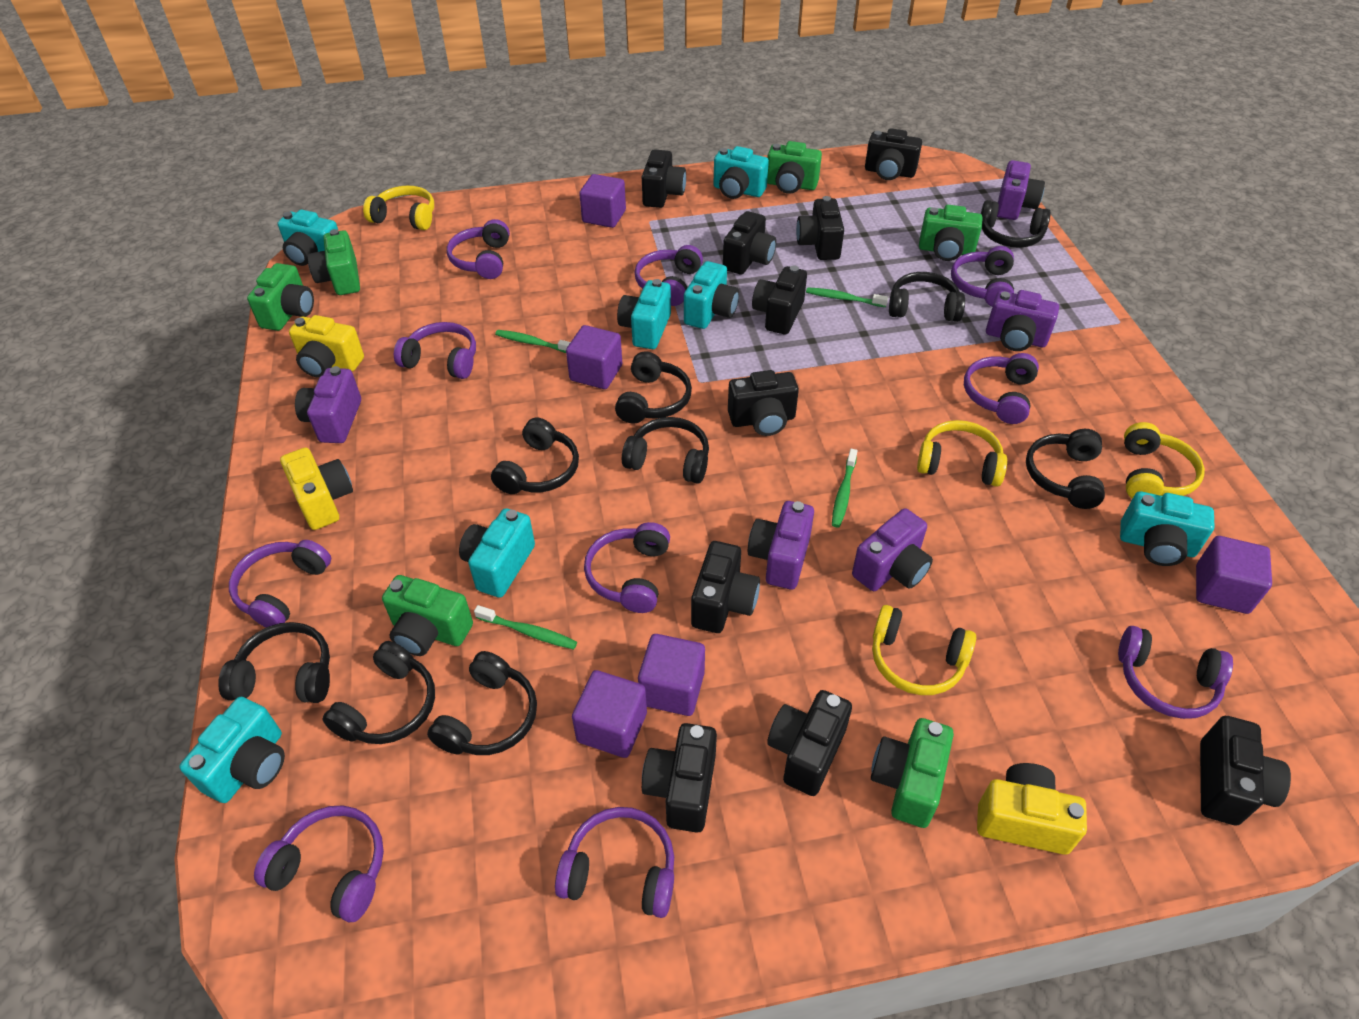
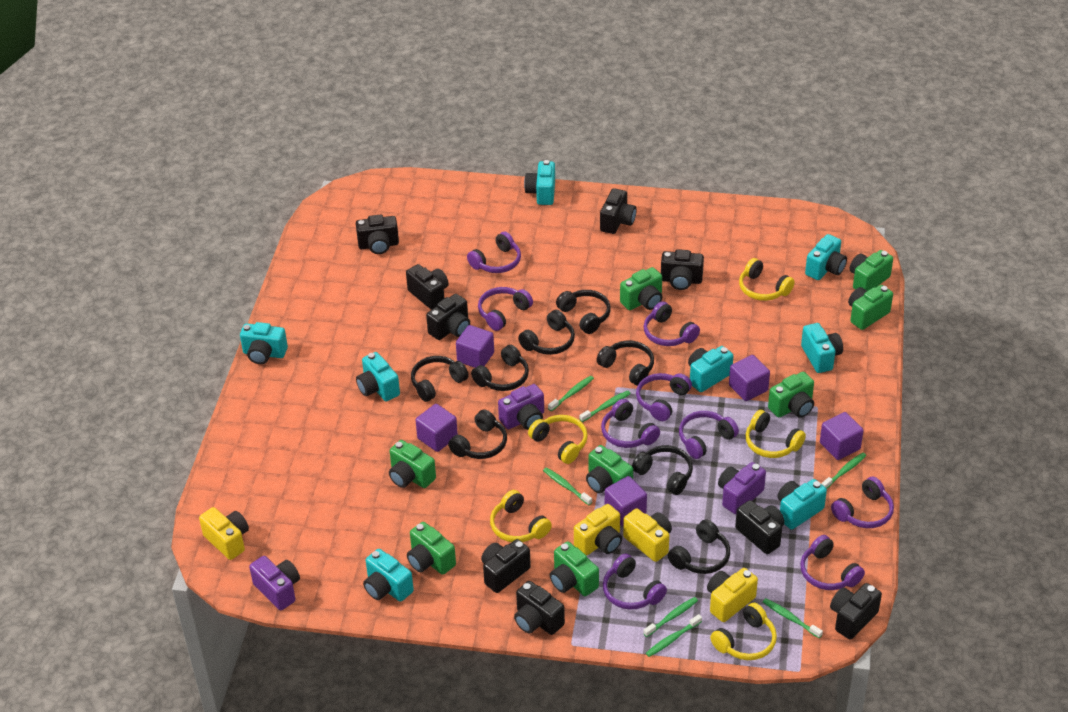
black camera: 10 -> 9
black headphones: 9 -> 8
green camera: 6 -> 8
green toothbrush: 4 -> 7
purple camera: 5 -> 3
purple headphones: 10 -> 9
turquoise camera: 7 -> 8
yellow camera: 3 -> 4
yellow headphones: 4 -> 5

